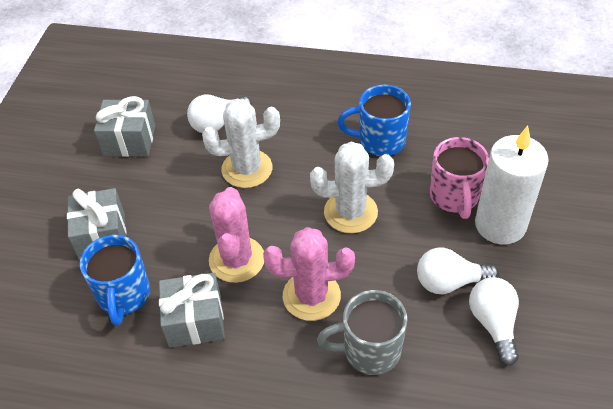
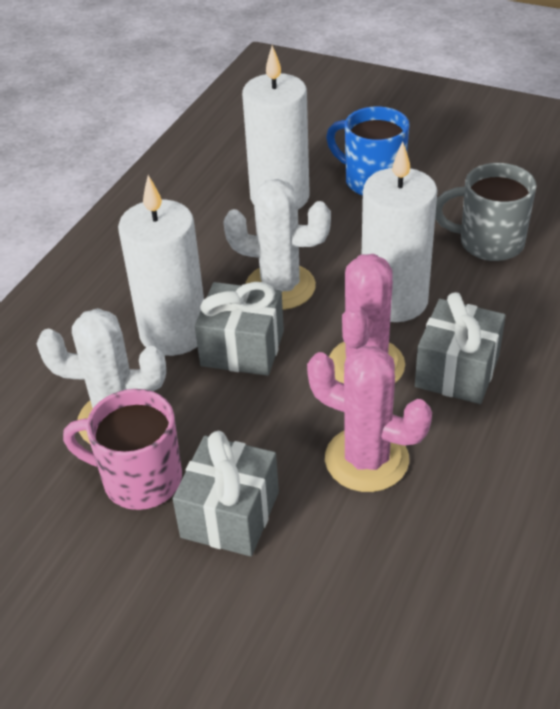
blue mug: 2 -> 1
white candle: 1 -> 3
white light bulb: 3 -> 0

